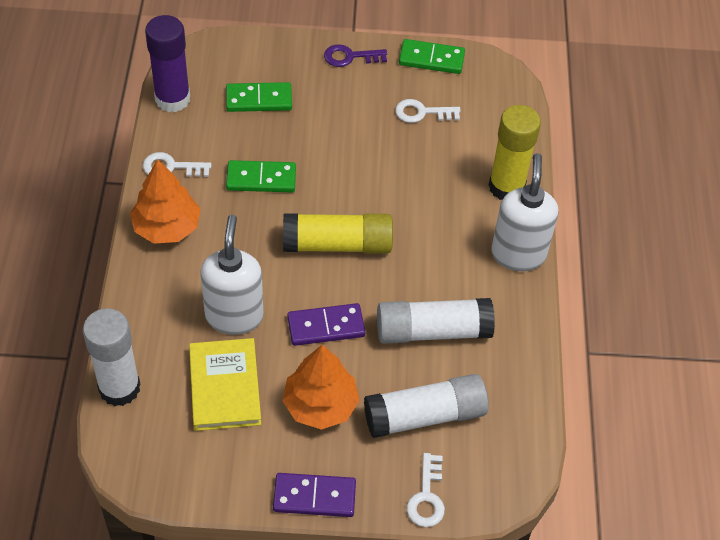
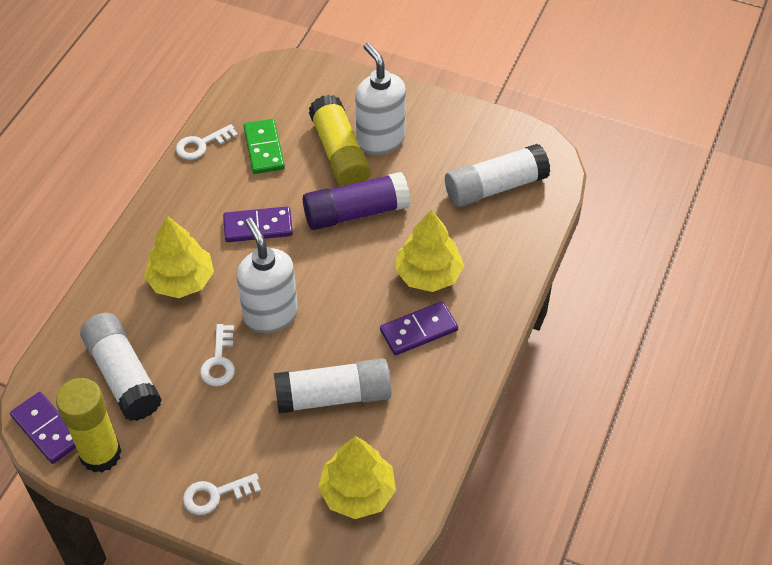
green domino: 3 -> 1
orange tree: 2 -> 0
purple domino: 2 -> 3
purple key: 1 -> 0
yellow book: 1 -> 0
yellow tree: 0 -> 3

